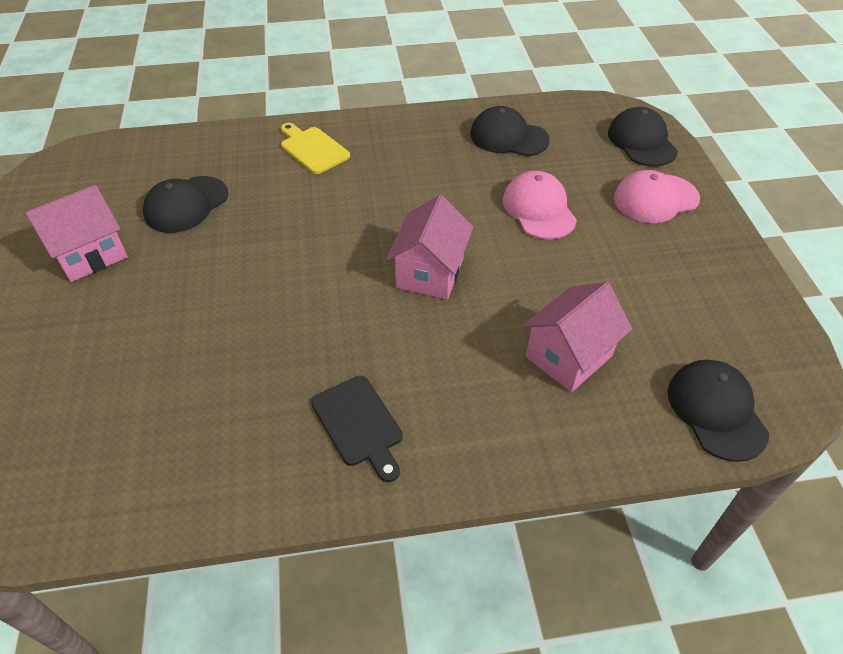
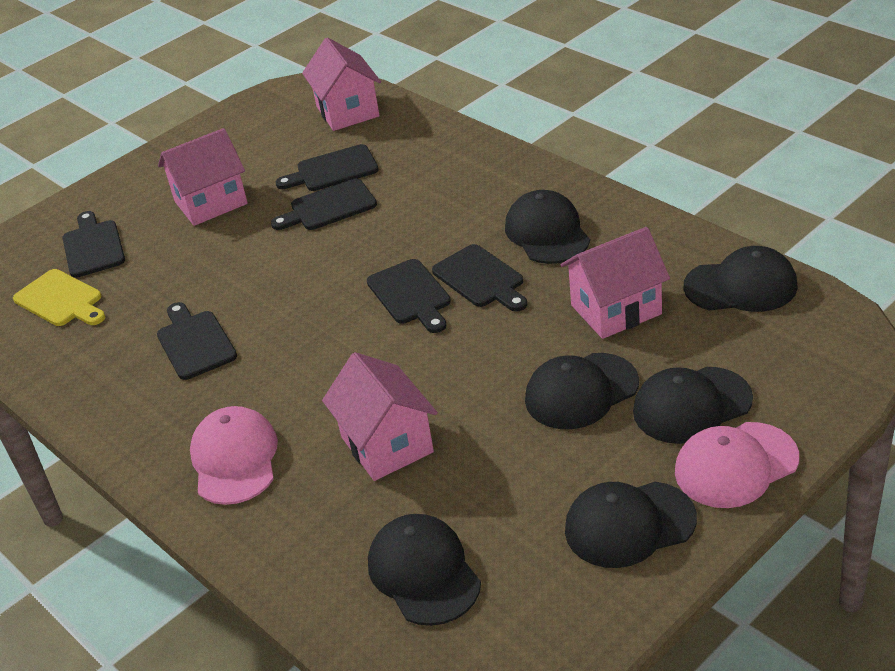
black cap: 4 -> 6
black cutting board: 1 -> 6
pink house: 3 -> 4

